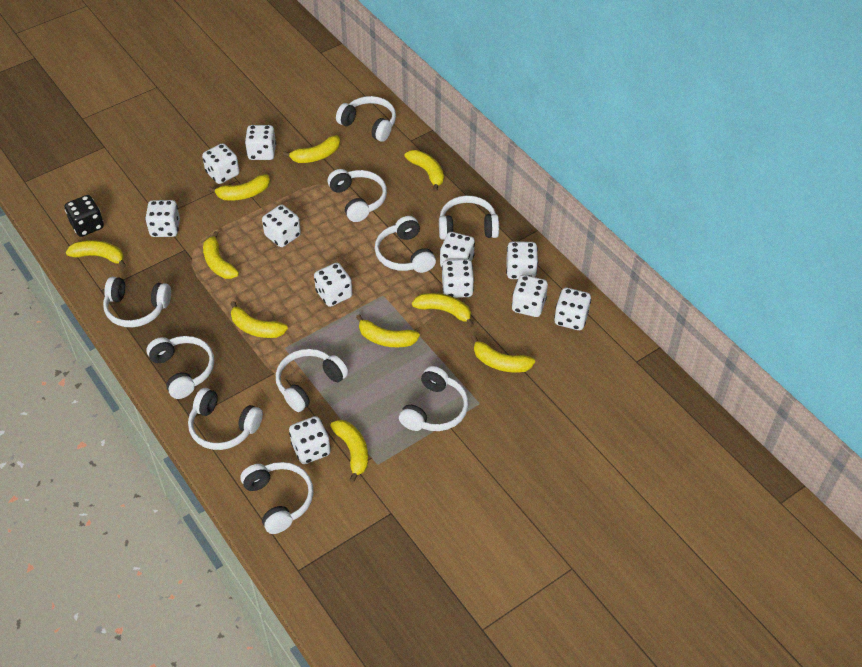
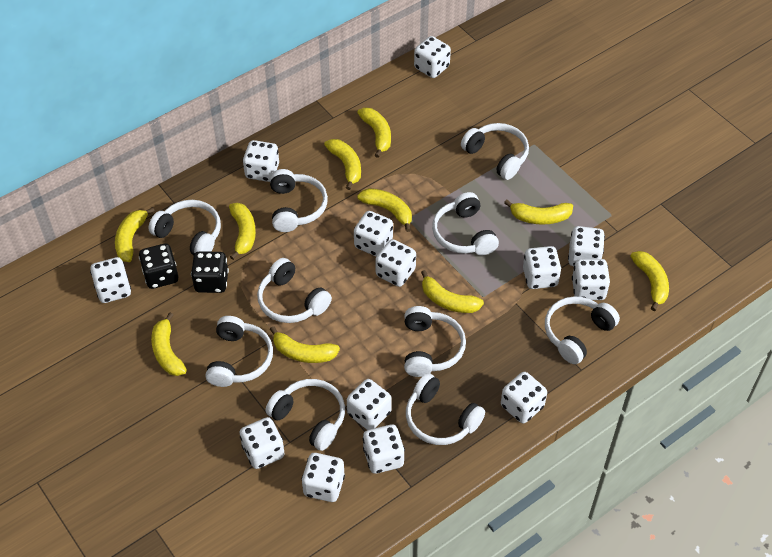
black dice: 1 -> 2
white dice: 11 -> 13

